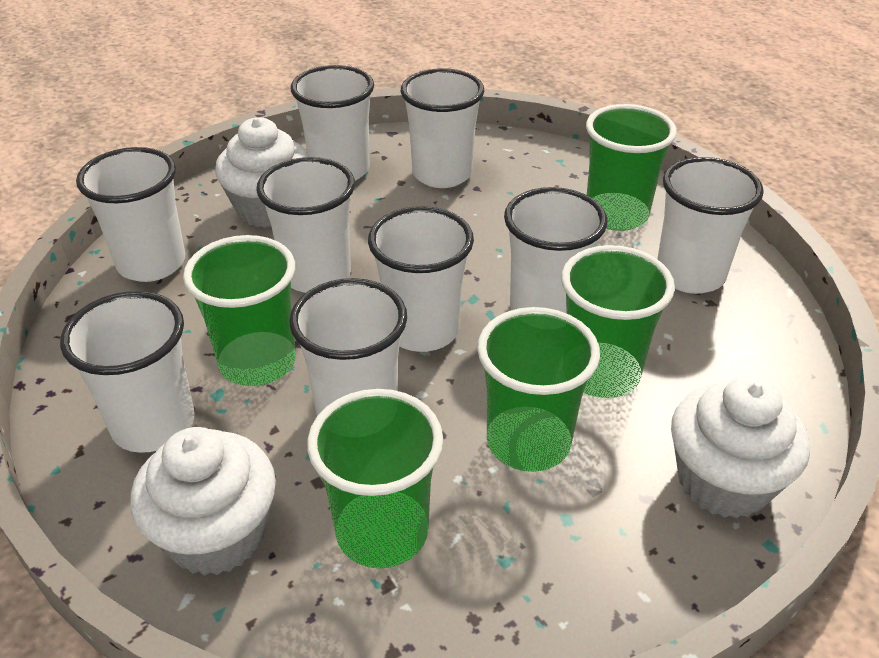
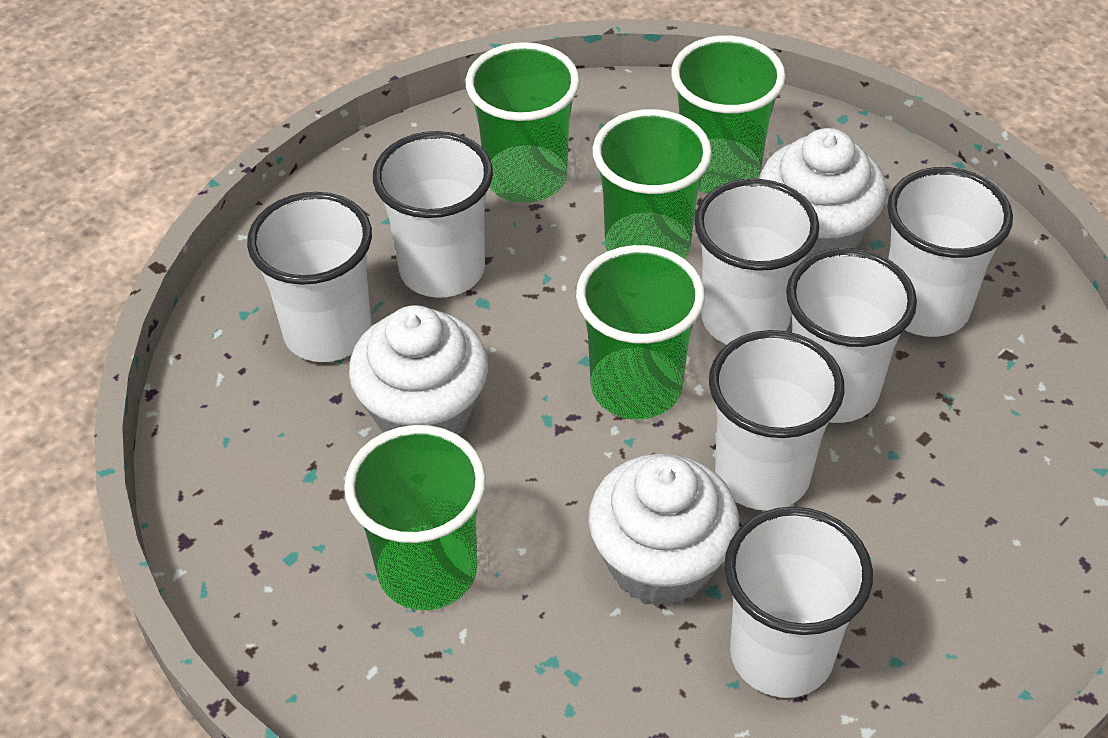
white cup: 9 -> 7

